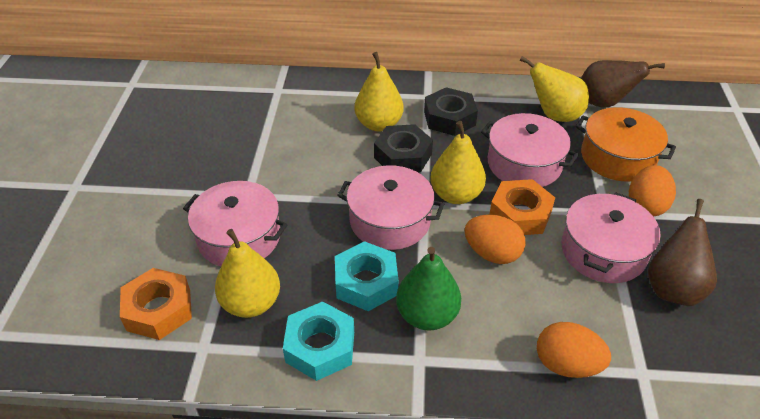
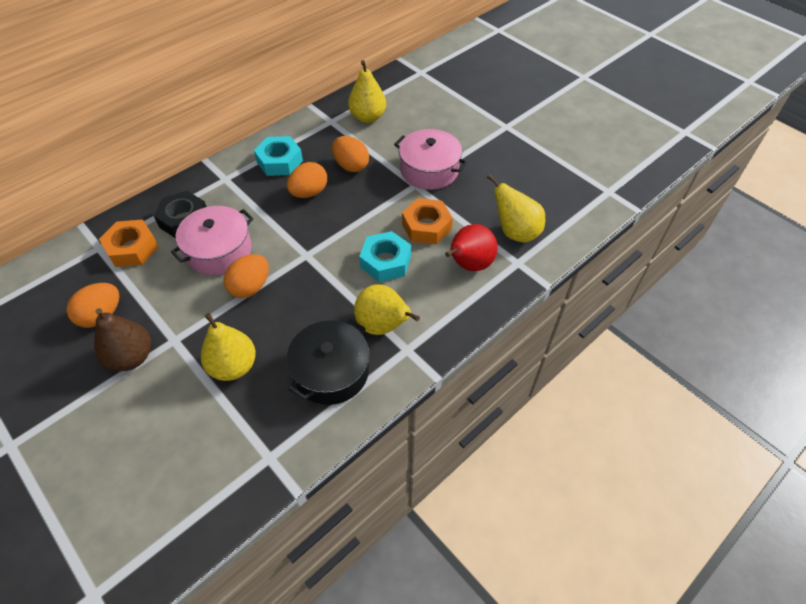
black nut: 2 -> 1
black pot: 0 -> 1
brown pear: 2 -> 1
green pear: 1 -> 0
orange egg: 3 -> 4
orange pot: 1 -> 0
pink pot: 4 -> 2
red pear: 0 -> 1

